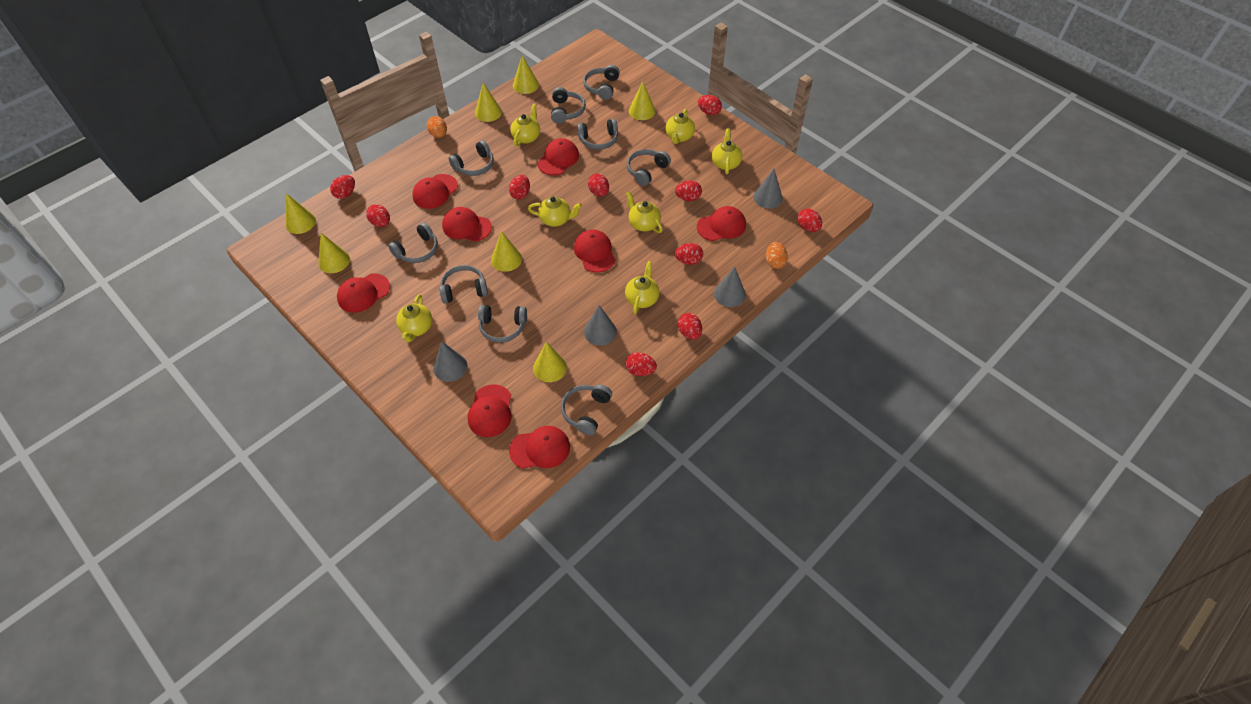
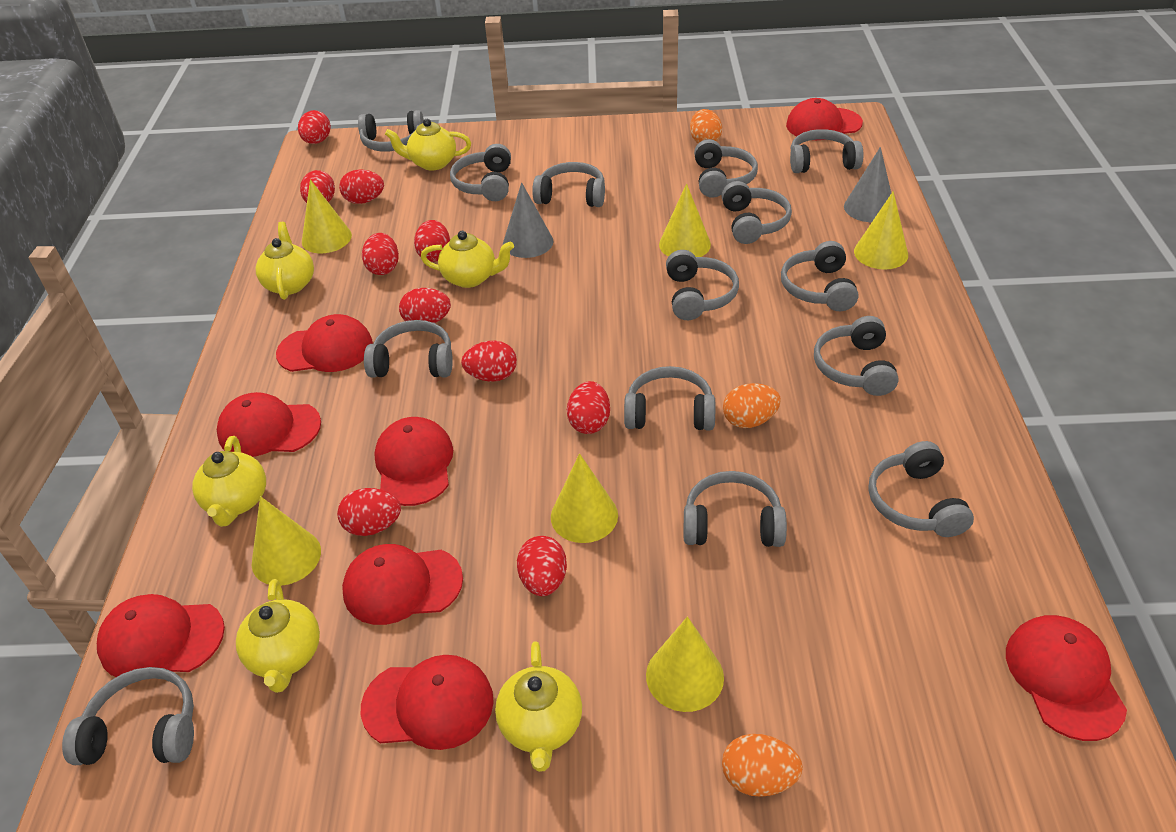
grey cone: 4 -> 2
grey headphones: 9 -> 14
orange egg: 2 -> 3
yellow cone: 7 -> 6
yellow teapot: 7 -> 6

